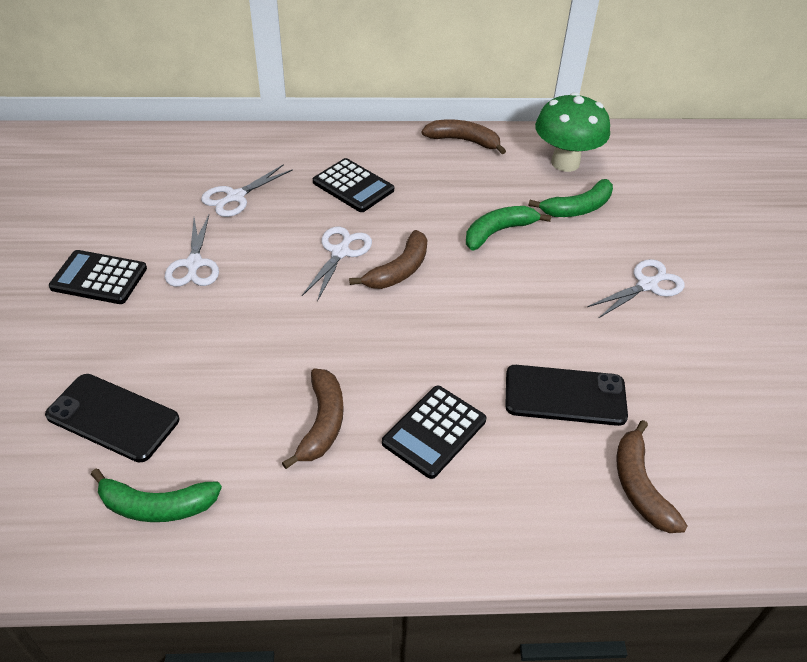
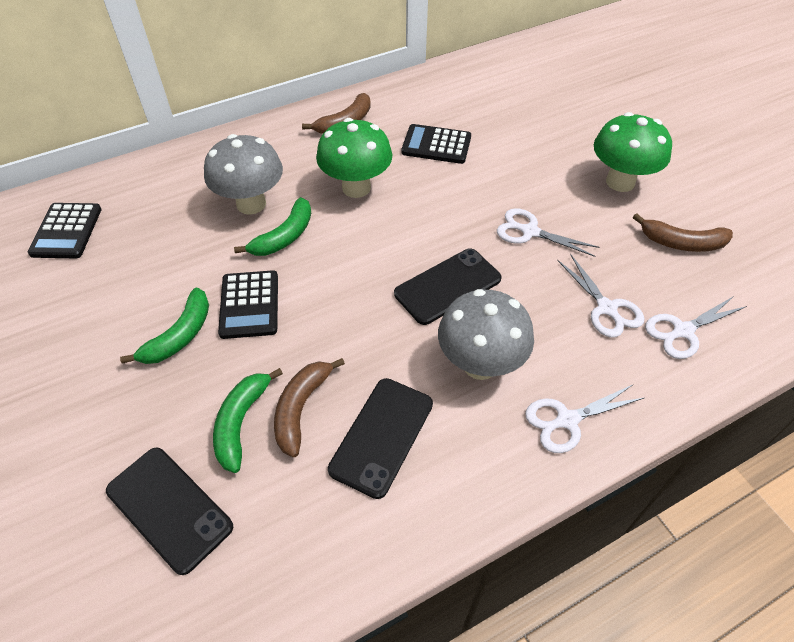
black phone: 2 -> 3
brown banana: 4 -> 3
green mushroom: 1 -> 2
grey mushroom: 0 -> 2

